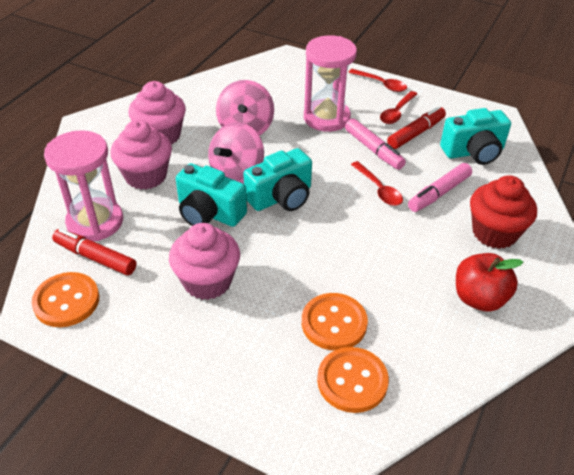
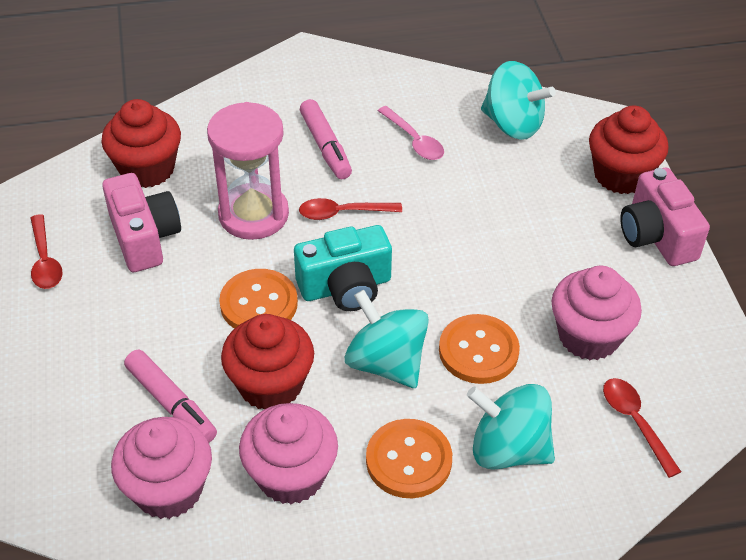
pink camera: 0 -> 2
pink hourglass: 2 -> 1
pink spinning top: 2 -> 0
pink spoon: 0 -> 1
red apple: 1 -> 0
red cupcake: 1 -> 3
red marker: 2 -> 0
turquoise camera: 3 -> 1
turquoise spinning top: 0 -> 3

